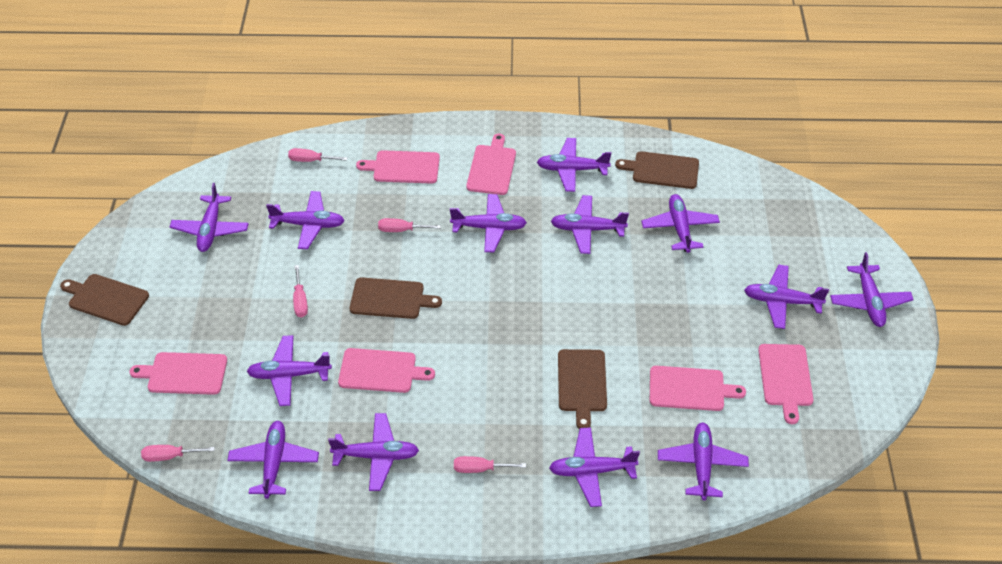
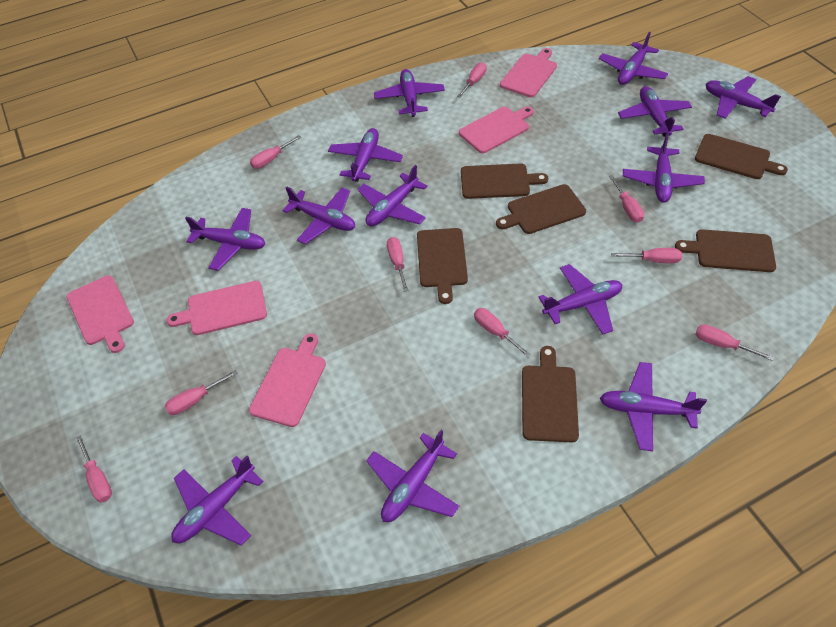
brown cutting board: 4 -> 6
pink cutting board: 6 -> 5
pink screwdriver: 5 -> 9

